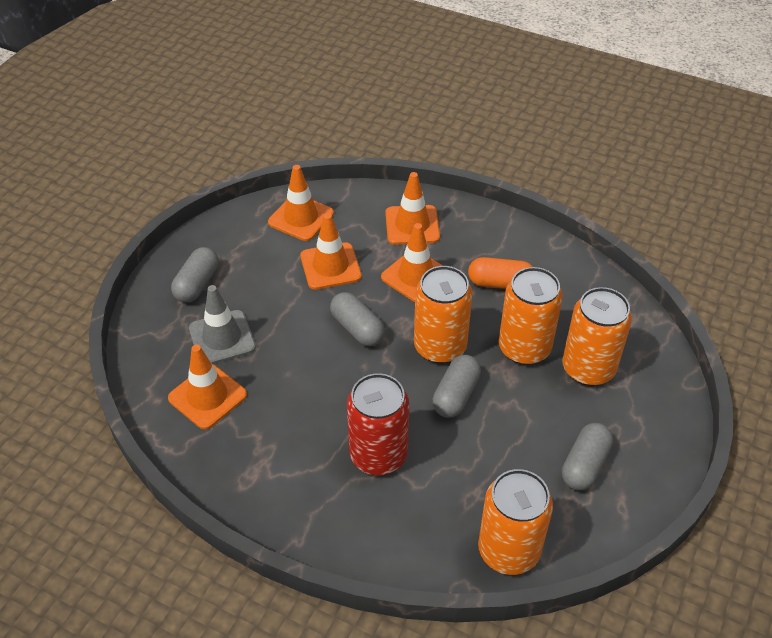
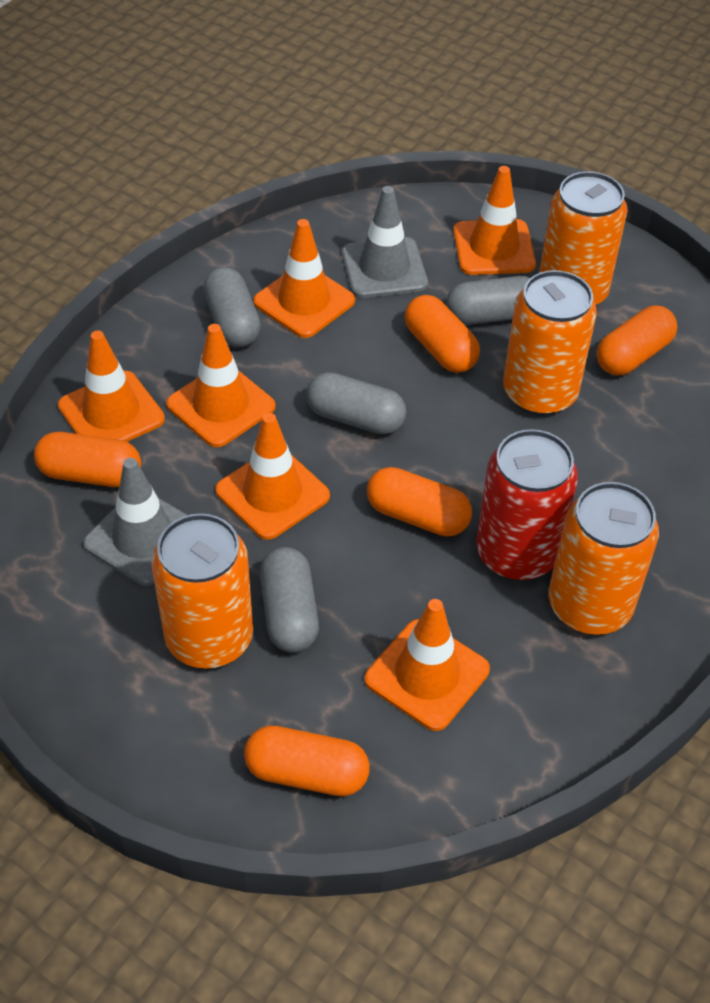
grey traffic cone: 1 -> 2
orange capsule: 1 -> 5
orange traffic cone: 5 -> 6

